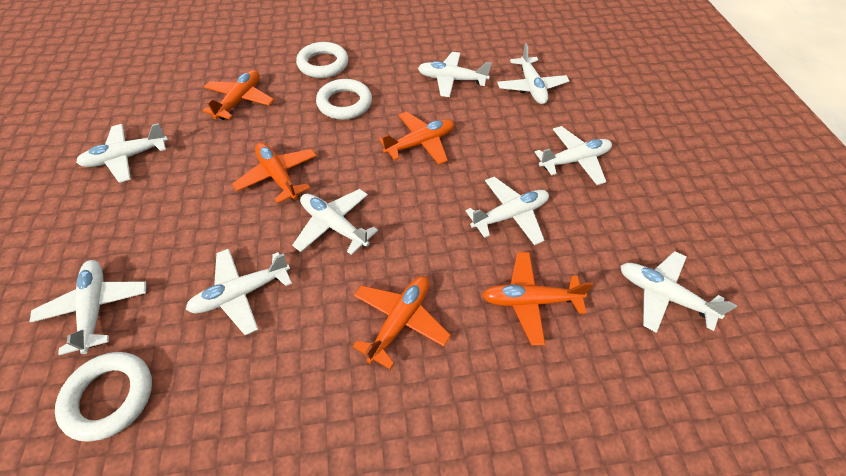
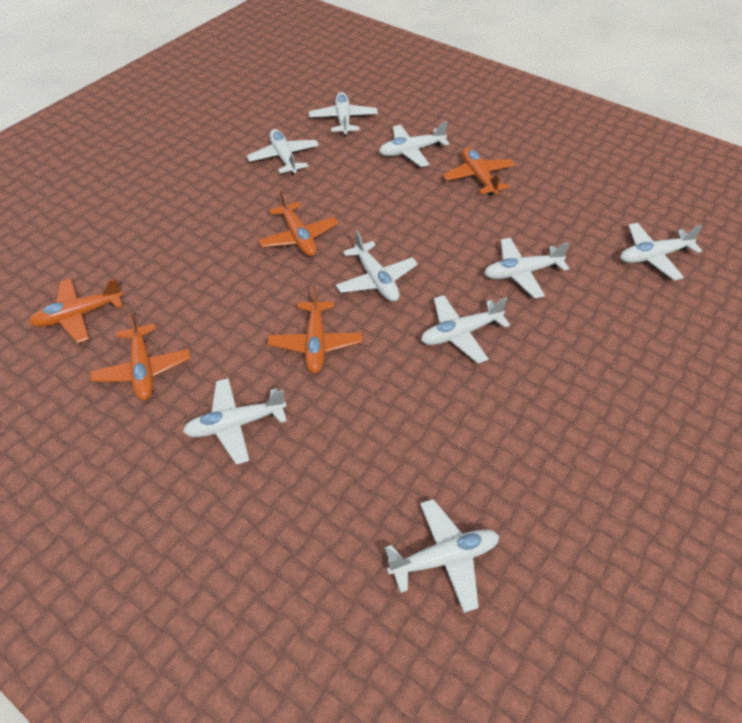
white ring: 3 -> 0

